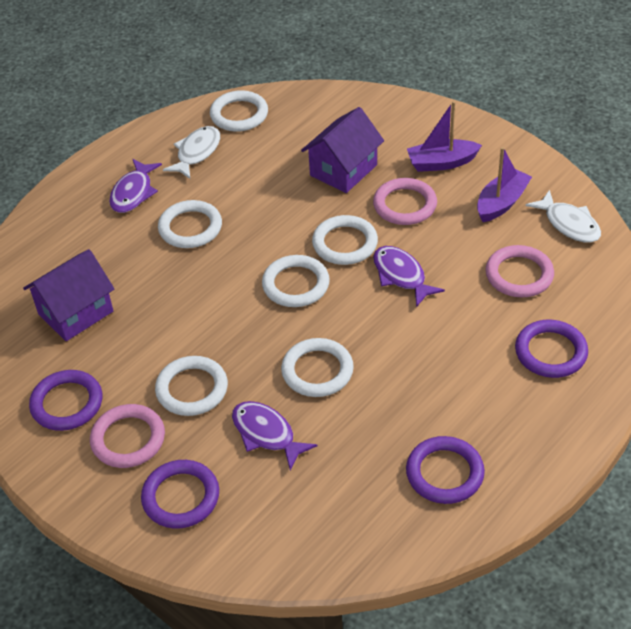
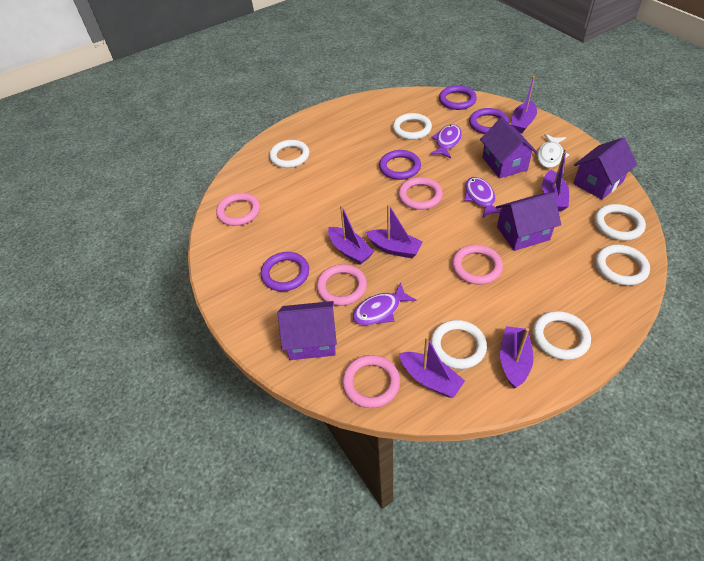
pink ring: 3 -> 5
purple boat: 2 -> 6
purple house: 2 -> 4
white fish: 2 -> 1

